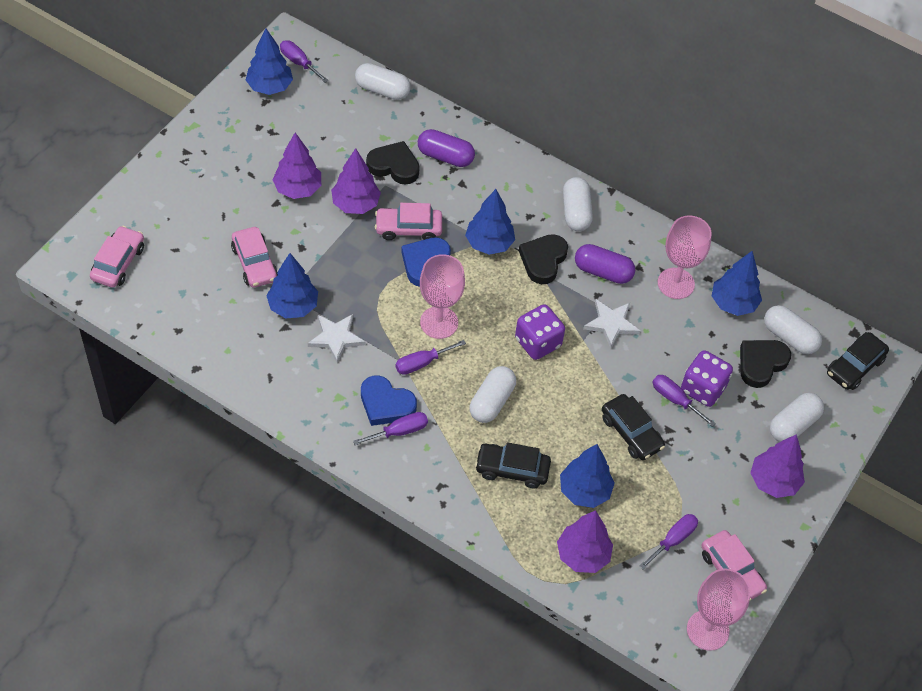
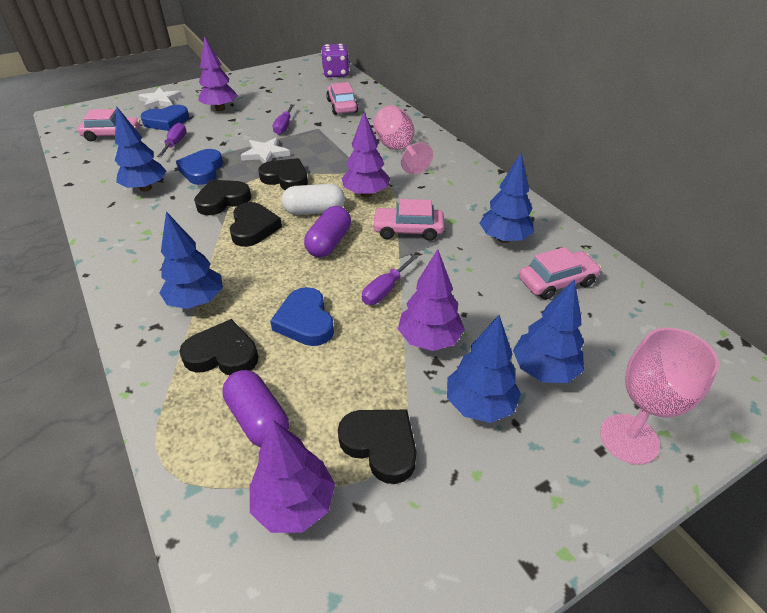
black car: 3 -> 0
black heart: 3 -> 5
blue heart: 2 -> 3
pink goblet: 3 -> 2
purple dice: 2 -> 1
purple screwdriver: 5 -> 3
white capsule: 5 -> 1

